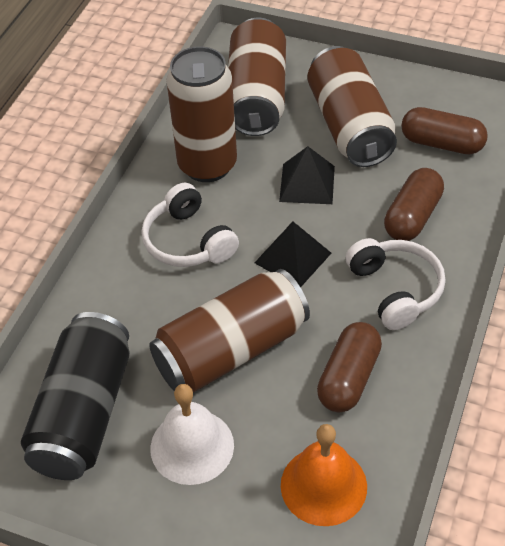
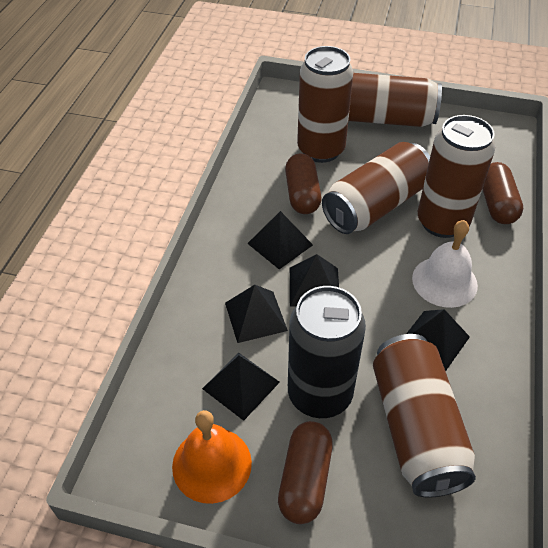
black pyramid: 2 -> 5
brown can: 4 -> 5
white headphones: 2 -> 0

